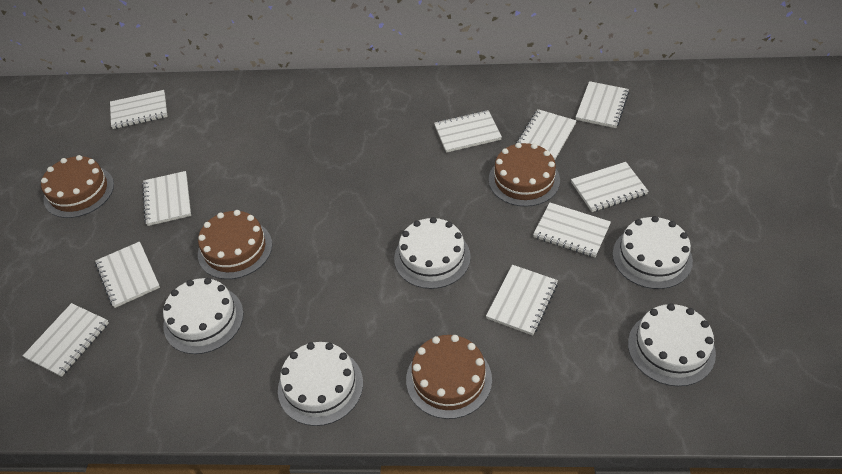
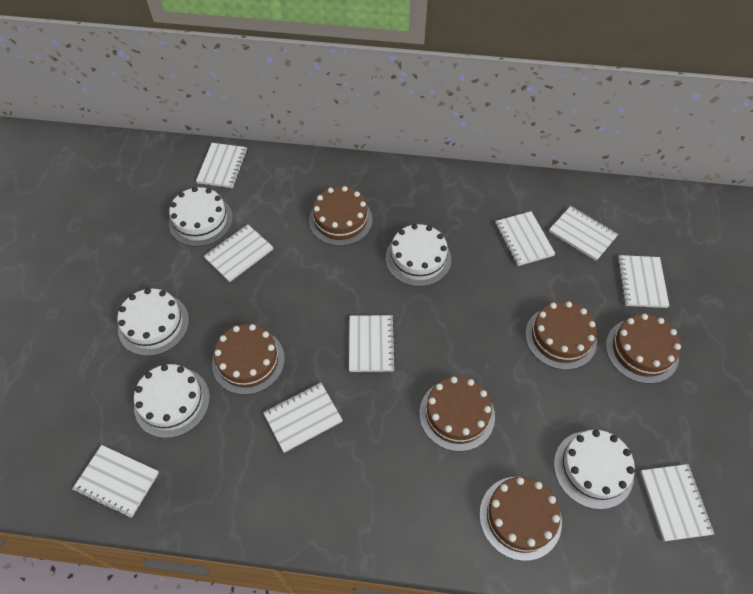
brown cake: 4 -> 6
white notebook: 10 -> 9

